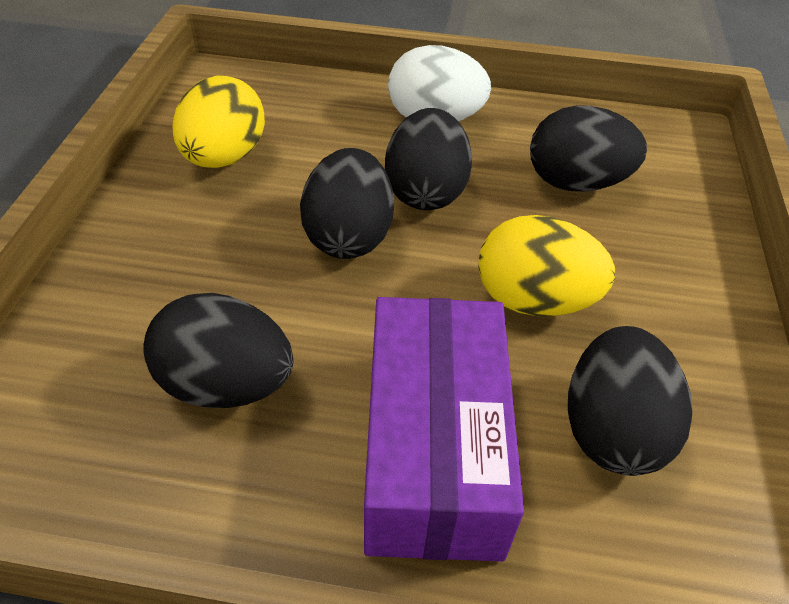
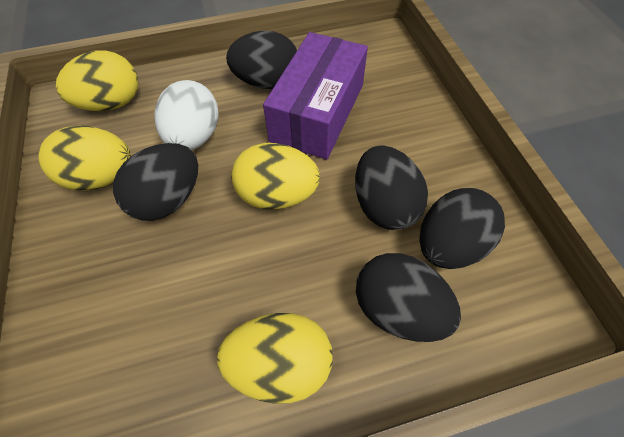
yellow egg: 2 -> 4

